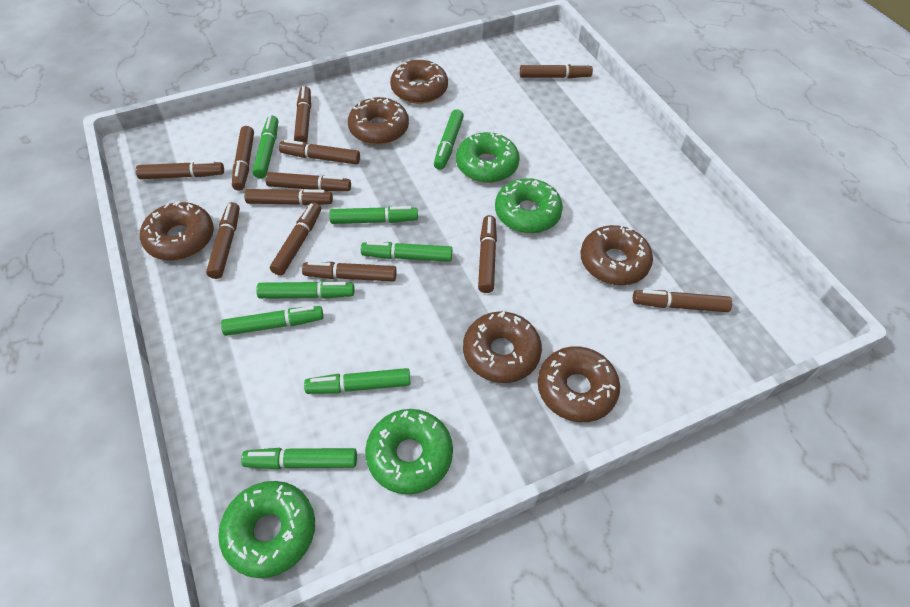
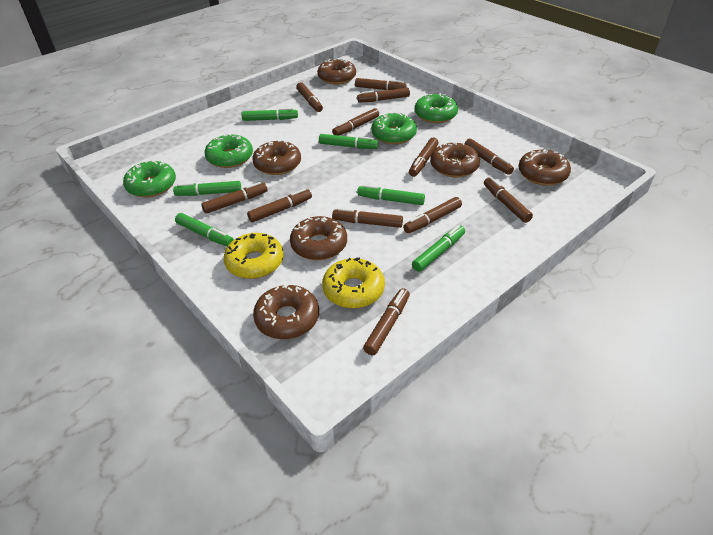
green marker: 8 -> 6
yellow donut: 0 -> 2

